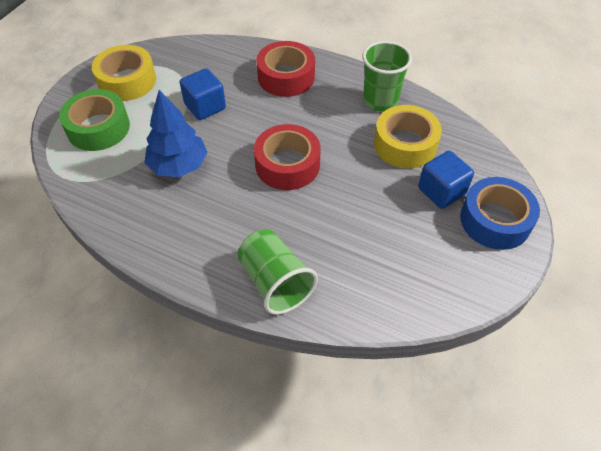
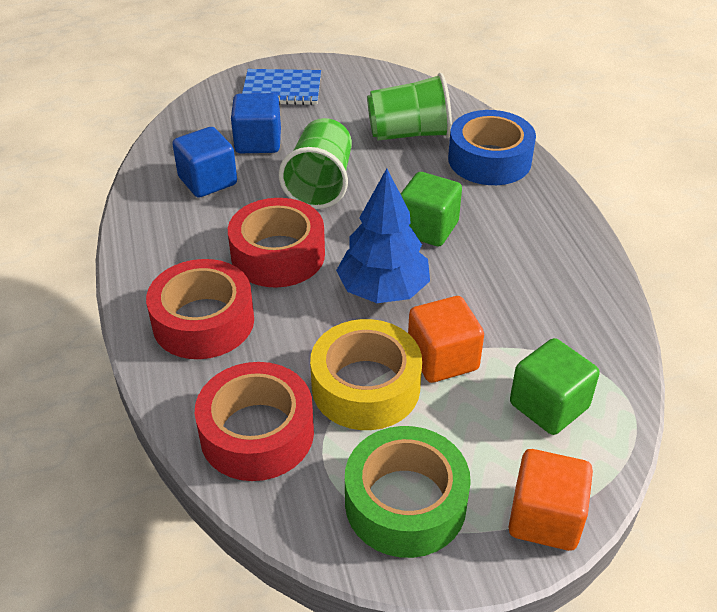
blue notebook: 0 -> 1
green cube: 0 -> 2
orange cube: 0 -> 2
red tape: 2 -> 3
yellow tape: 2 -> 1

